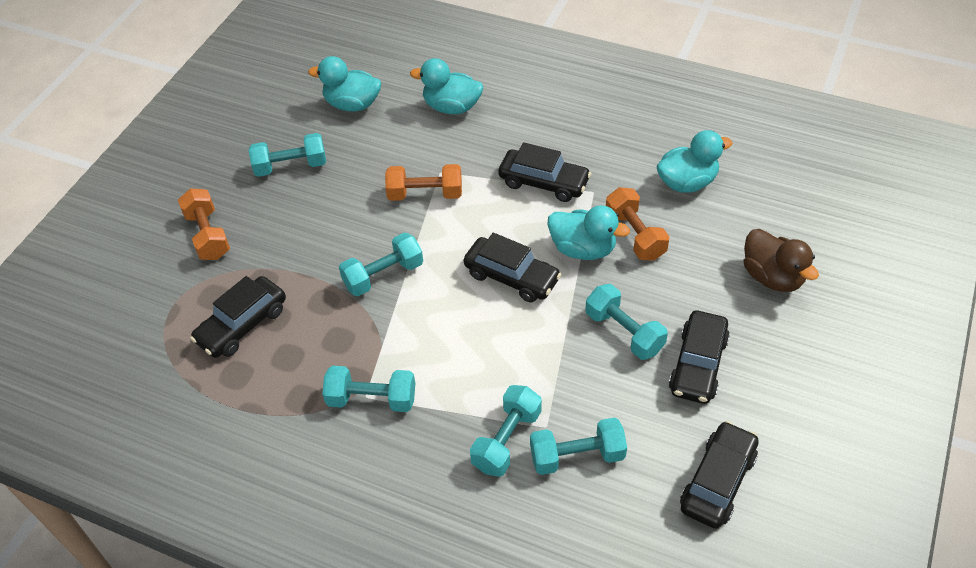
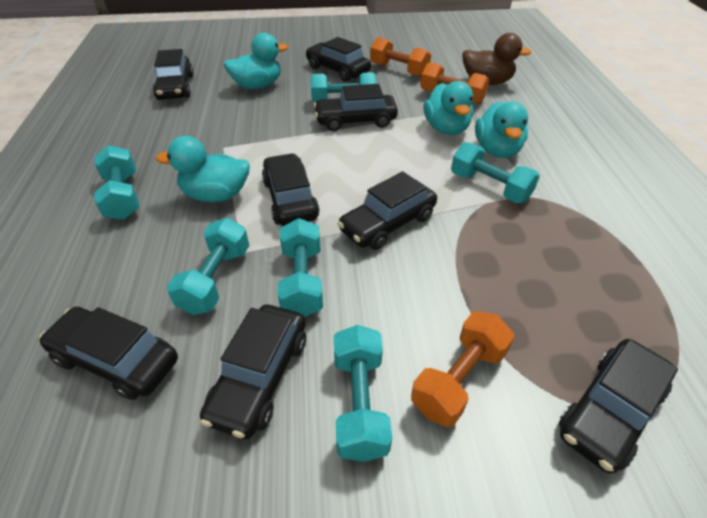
black car: 5 -> 8

